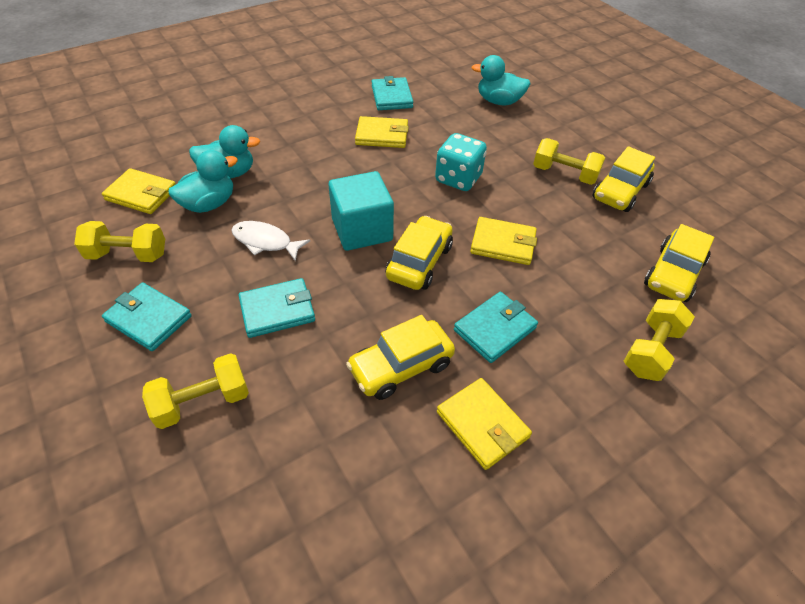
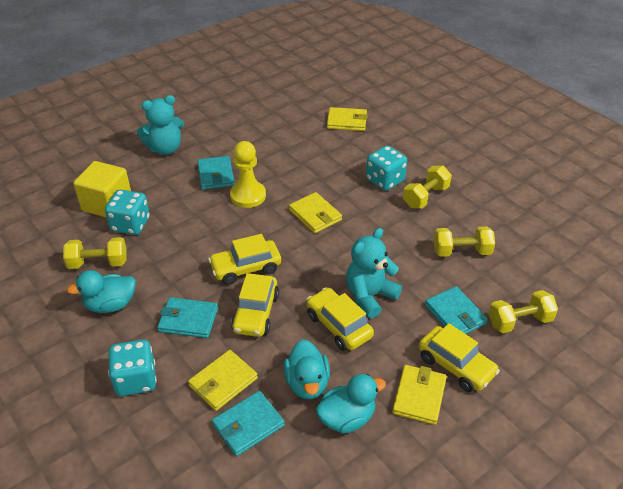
turquoise cube: 1 -> 0
turquoise dice: 1 -> 3
turquoise teddy bear: 0 -> 2
white fish: 1 -> 0
yellow cube: 0 -> 1
yellow pawn: 0 -> 1

